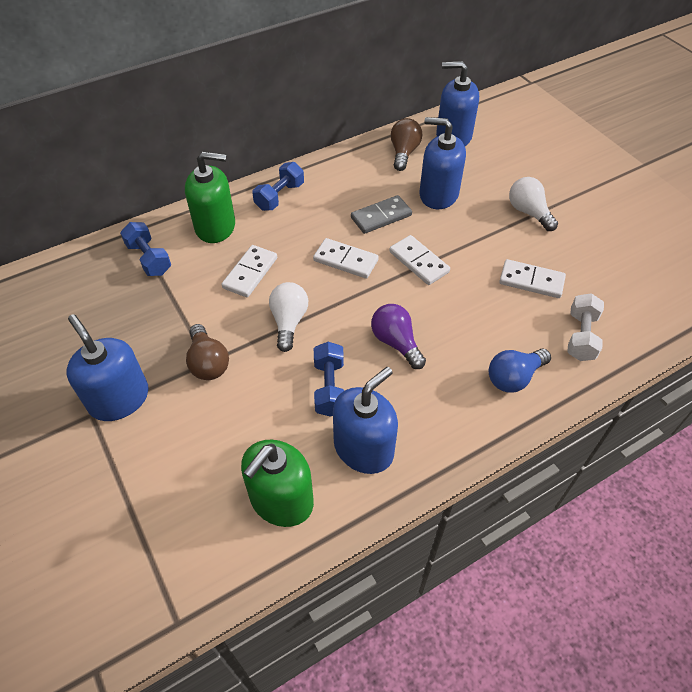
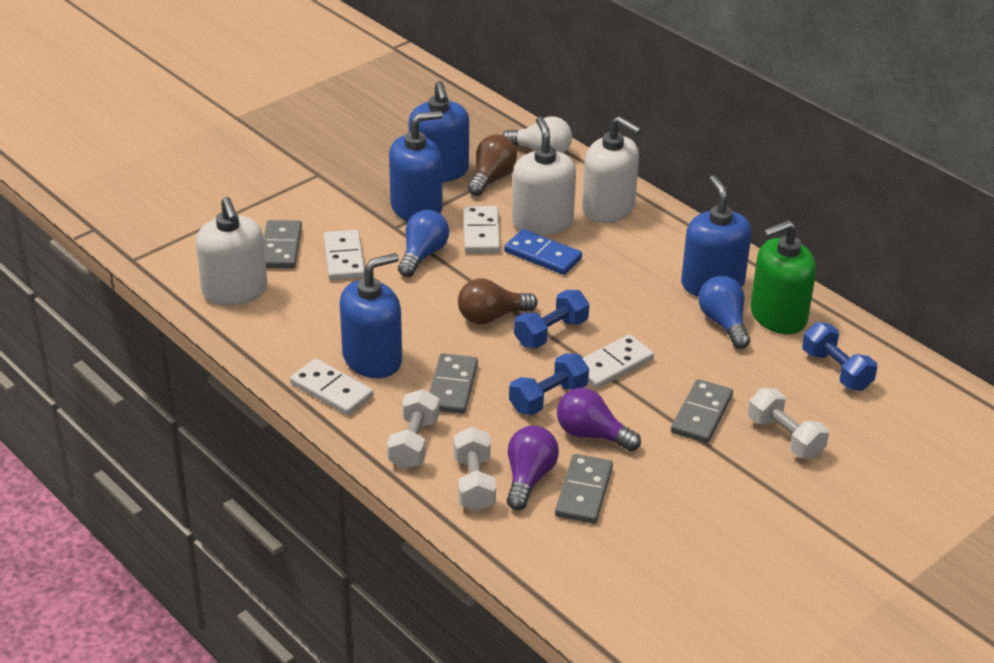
blue domino: 0 -> 1
blue light bulb: 1 -> 2
green soap dispenser: 2 -> 1
grey domino: 1 -> 4
purple light bulb: 1 -> 2
white dumbbell: 1 -> 3
white light bulb: 2 -> 1
white soap dispenser: 0 -> 3

